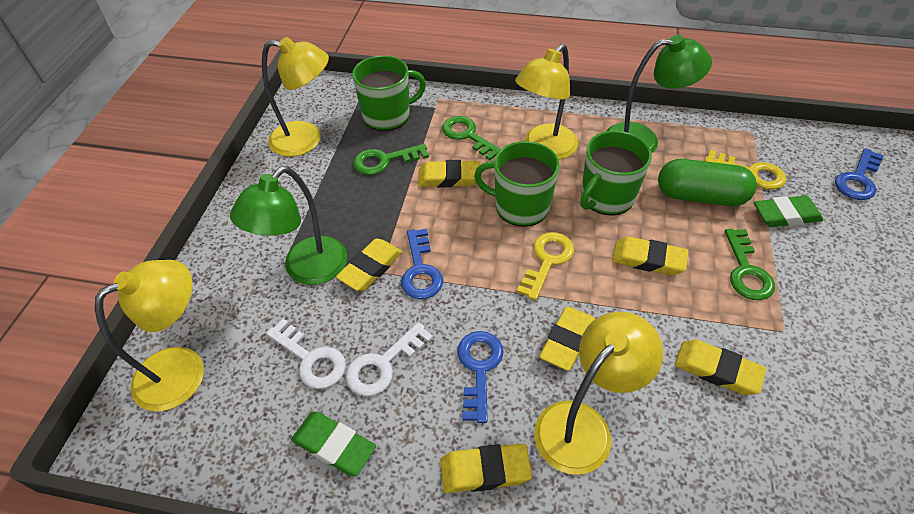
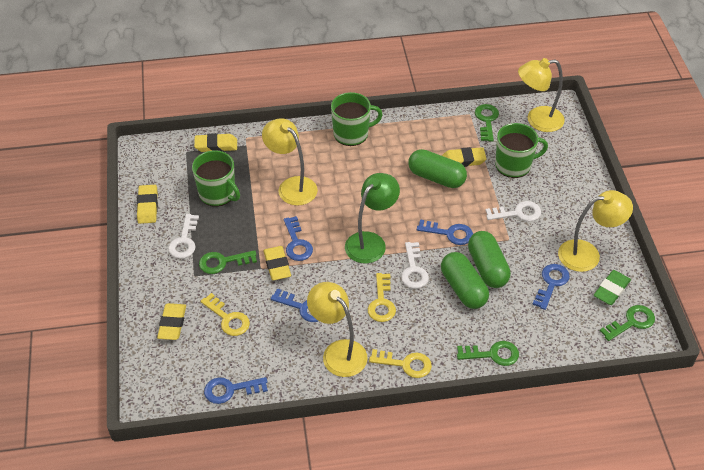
blue key: 3 -> 5
green capsule: 1 -> 3
green eraser: 2 -> 1
green key: 3 -> 4
green lamp: 2 -> 1
white key: 2 -> 3
yellow eraser: 6 -> 5
yellow key: 2 -> 3

